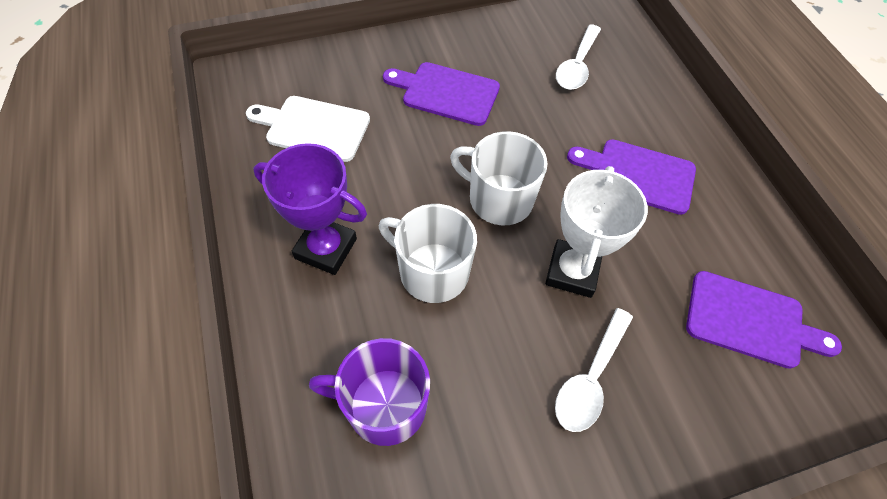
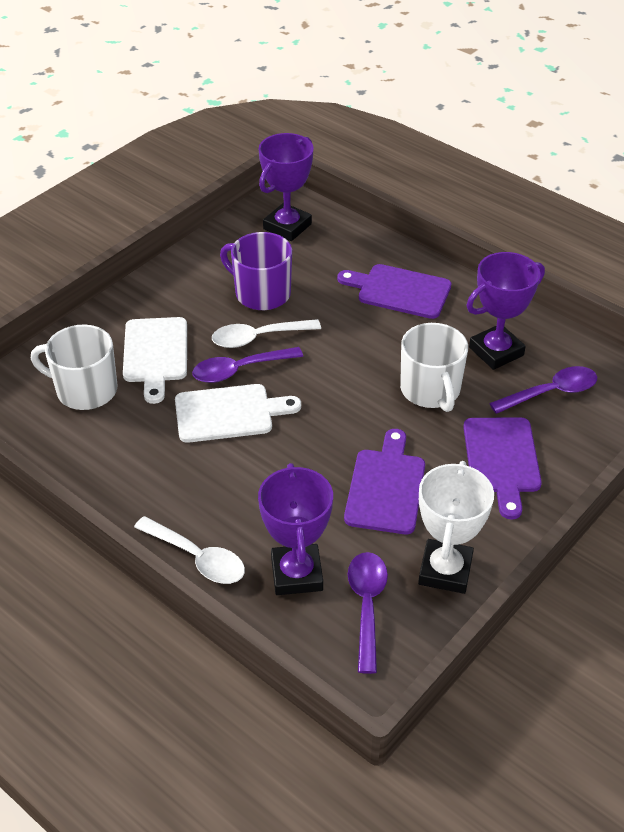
purple spoon: 0 -> 3
purple trophy: 1 -> 3
white cutting board: 1 -> 2

